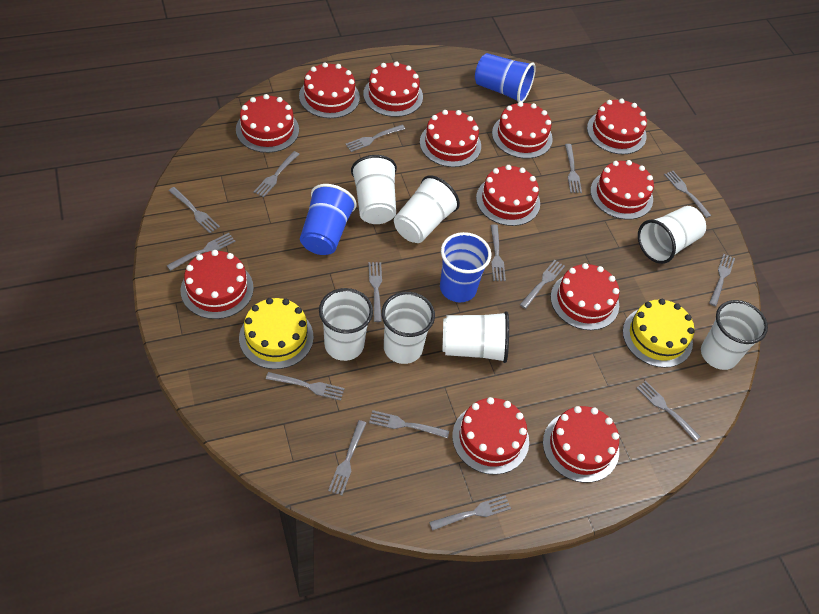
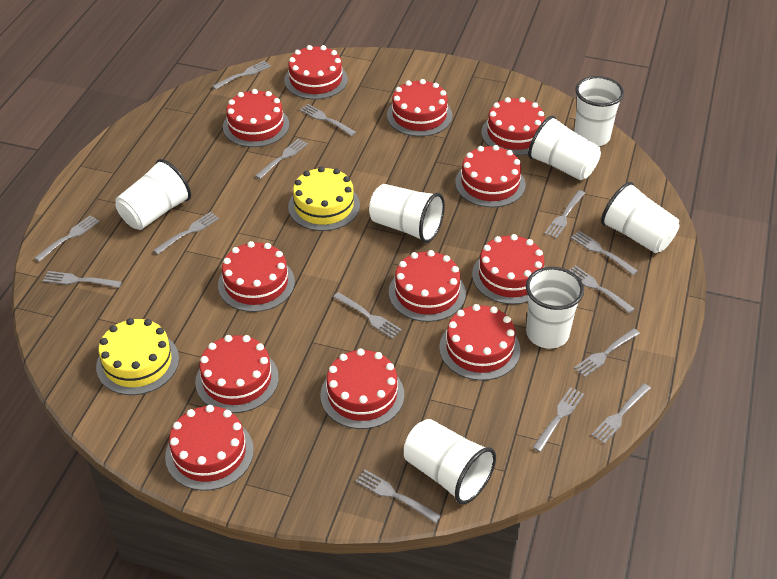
blue cup: 3 -> 0
grey fork: 15 -> 14

